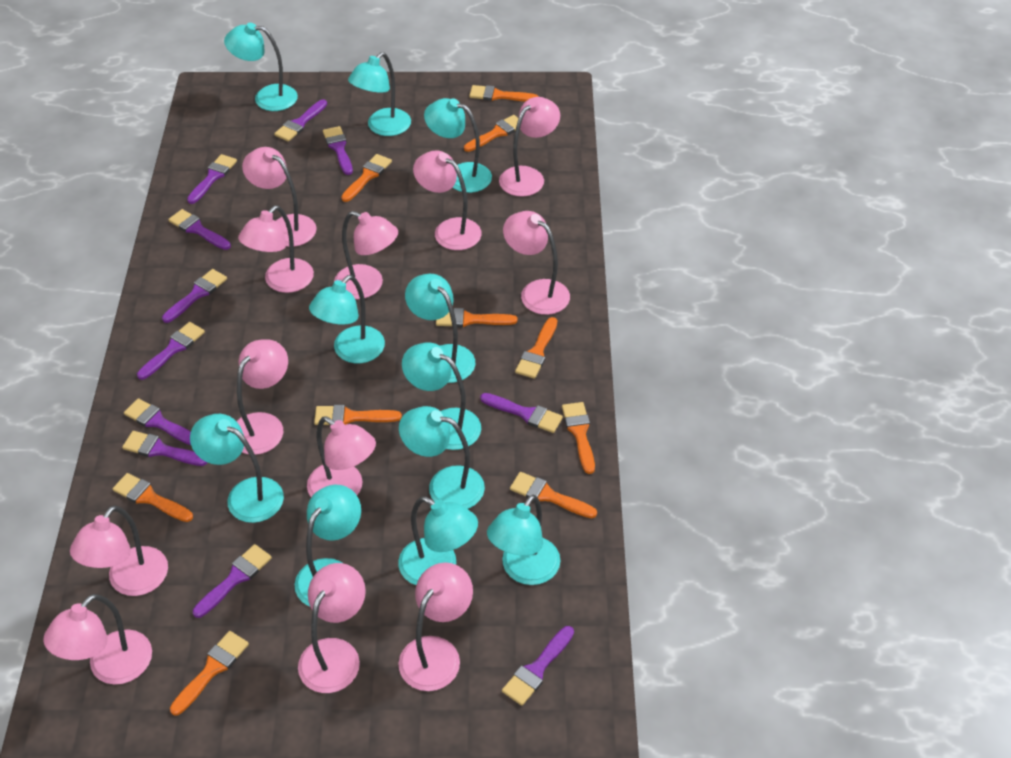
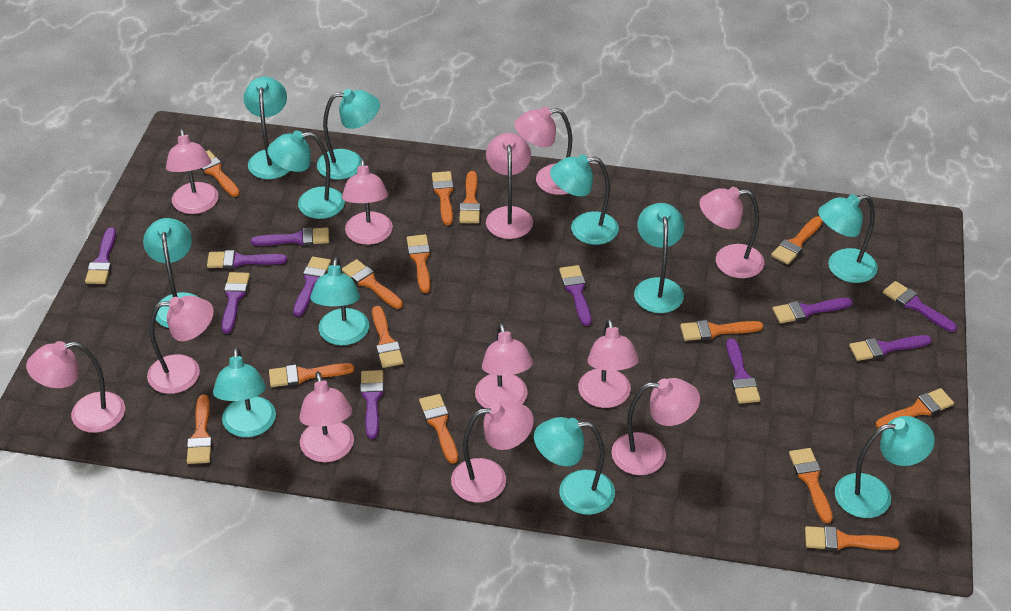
orange brush: 10 -> 14

